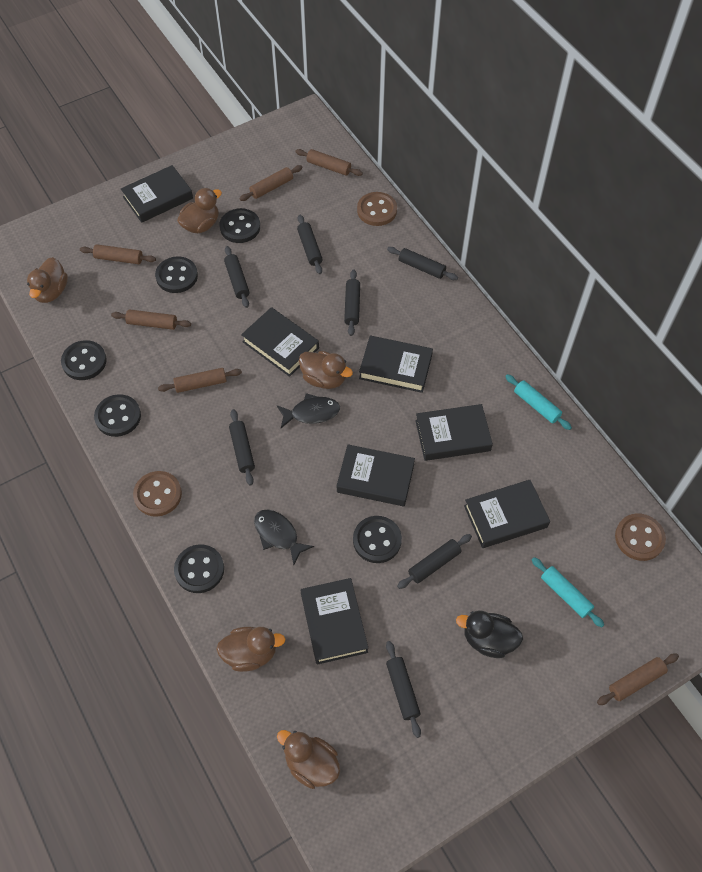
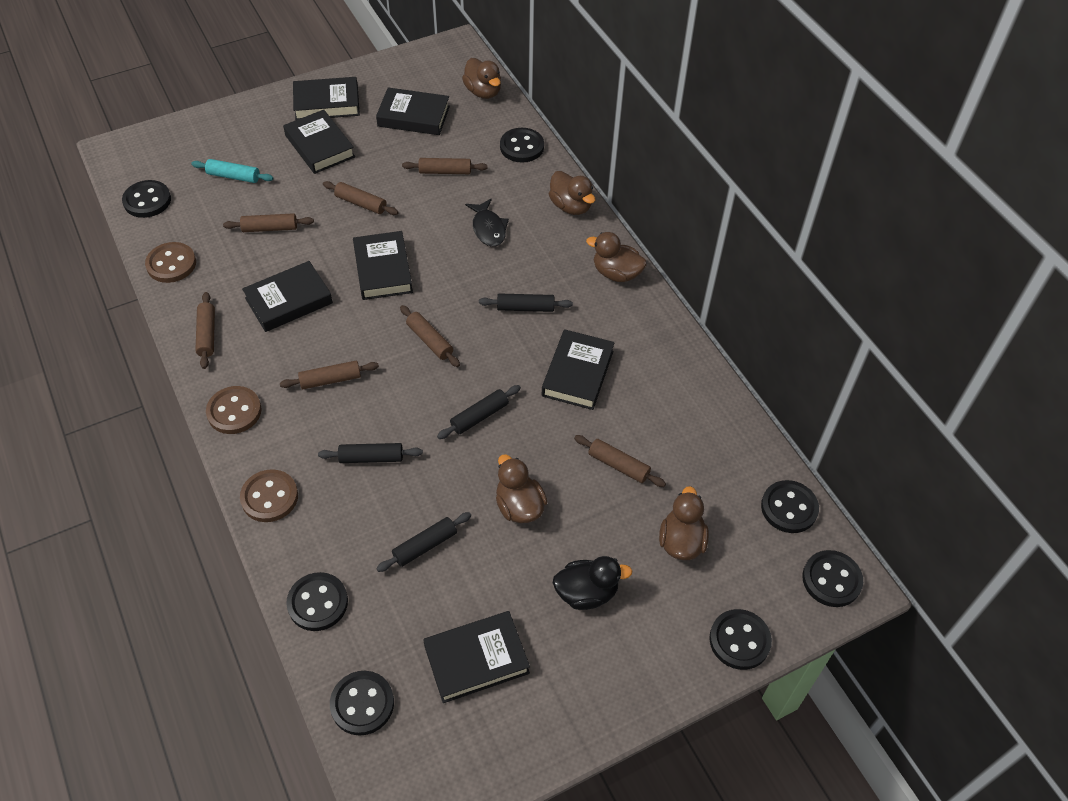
black button: 6 -> 7
black fish: 2 -> 1
black rolling pin: 7 -> 4
brown rolling pin: 6 -> 7
turquoise rolling pin: 2 -> 1

